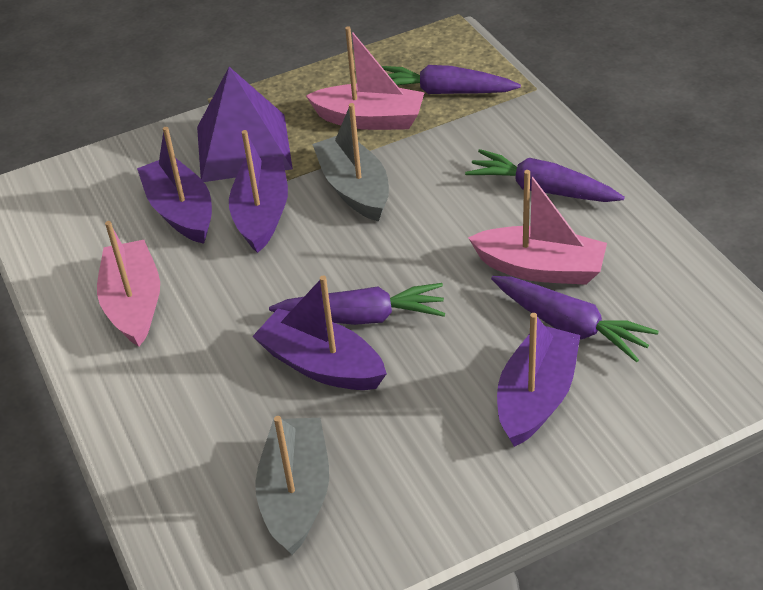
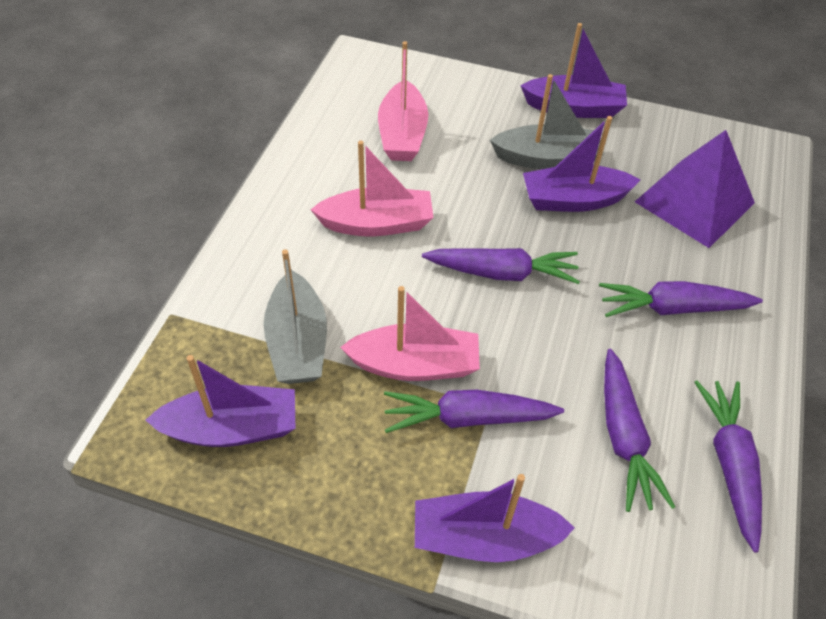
purple carrot: 4 -> 5

